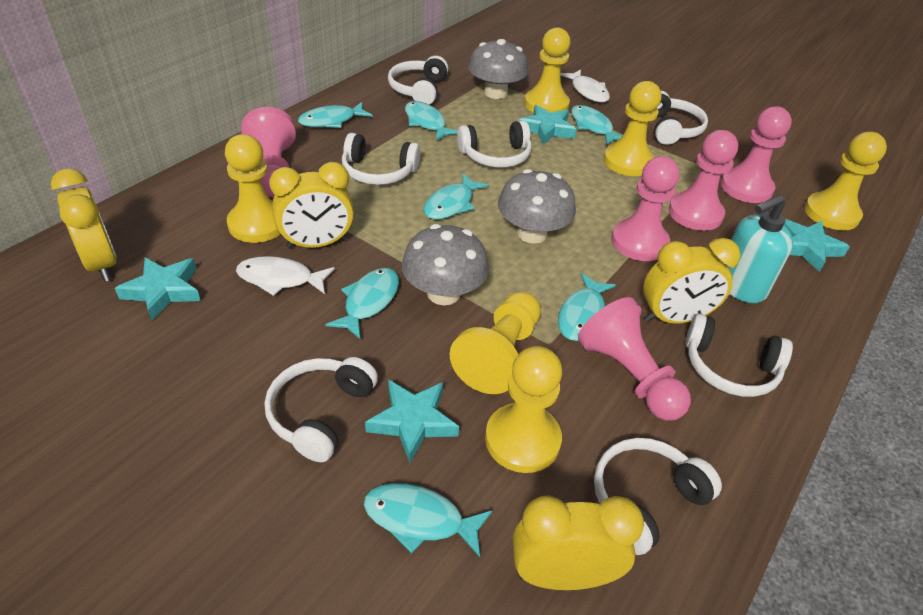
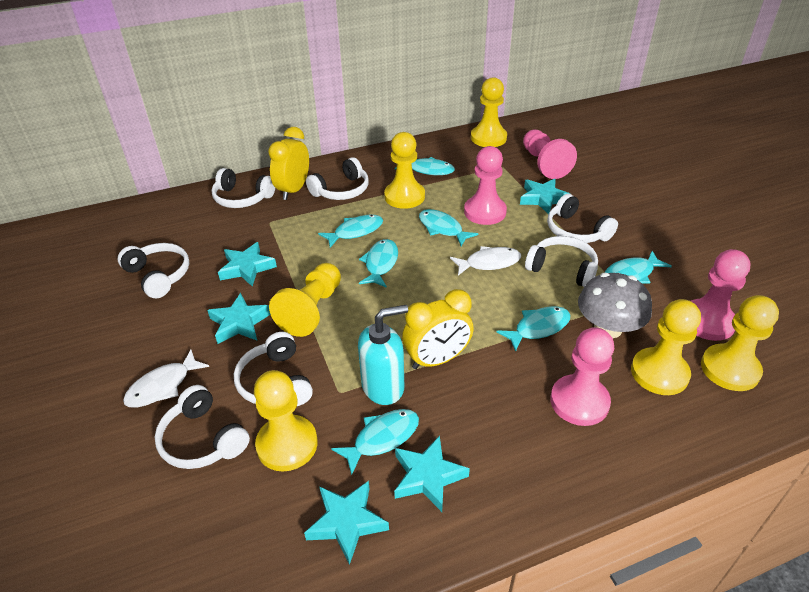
grey mushroom: 3 -> 1
pink pawn: 5 -> 4
turquoise star: 4 -> 5
yellow clock: 4 -> 2

